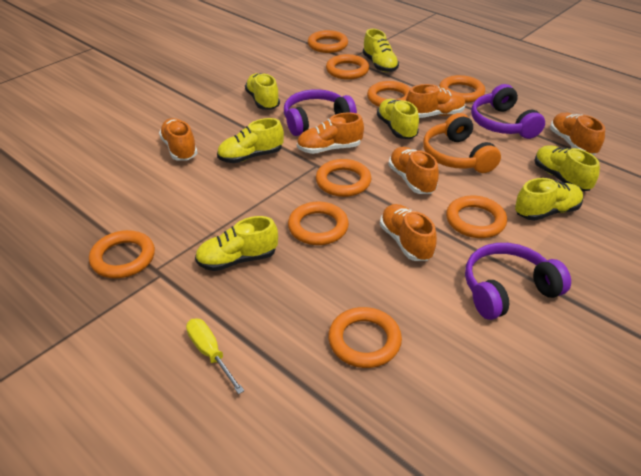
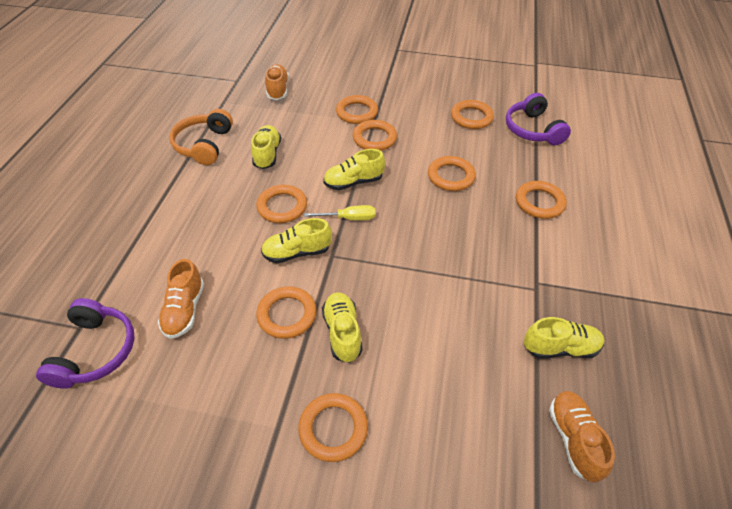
orange ring: 9 -> 8
orange shoe: 6 -> 3
purple headphones: 3 -> 2
yellow shoe: 7 -> 5

